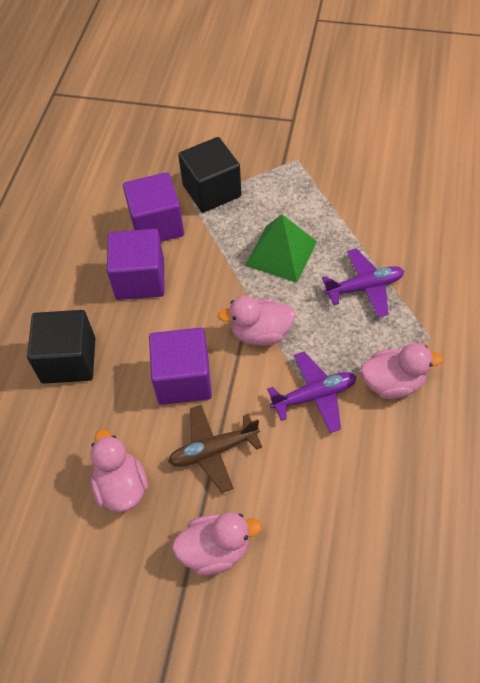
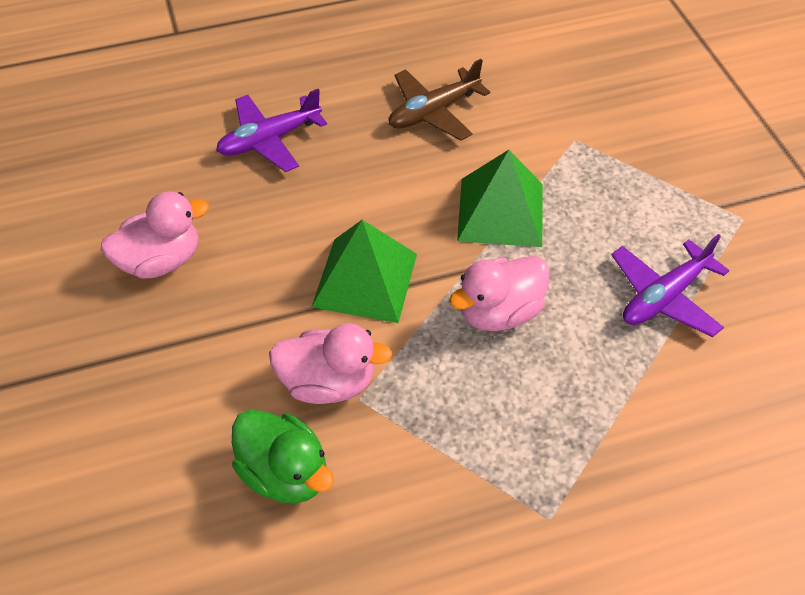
black cube: 2 -> 0
green duck: 0 -> 1
green pyramid: 1 -> 2
pink duck: 4 -> 3
purple cube: 3 -> 0

